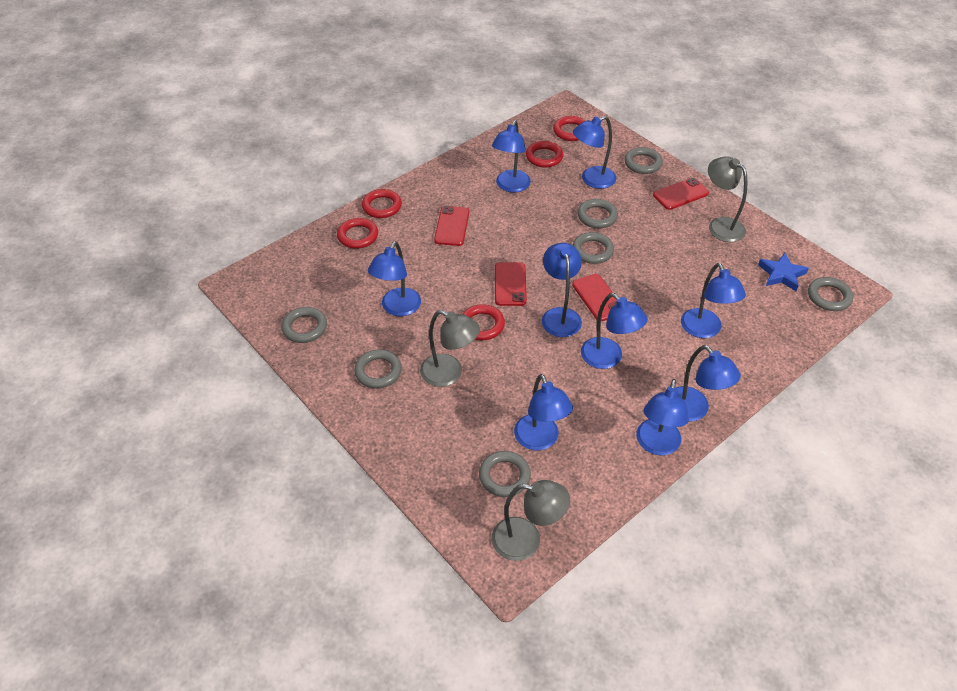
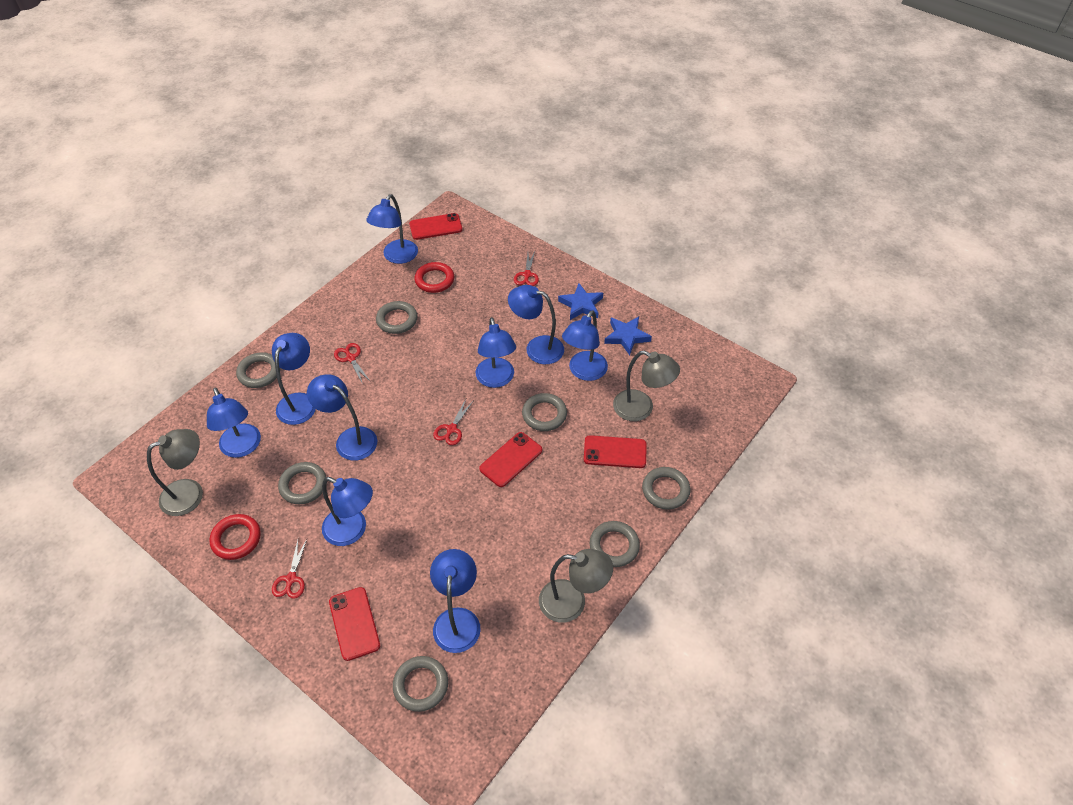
blue star: 1 -> 2
red ring: 5 -> 2
red scissors: 0 -> 4

